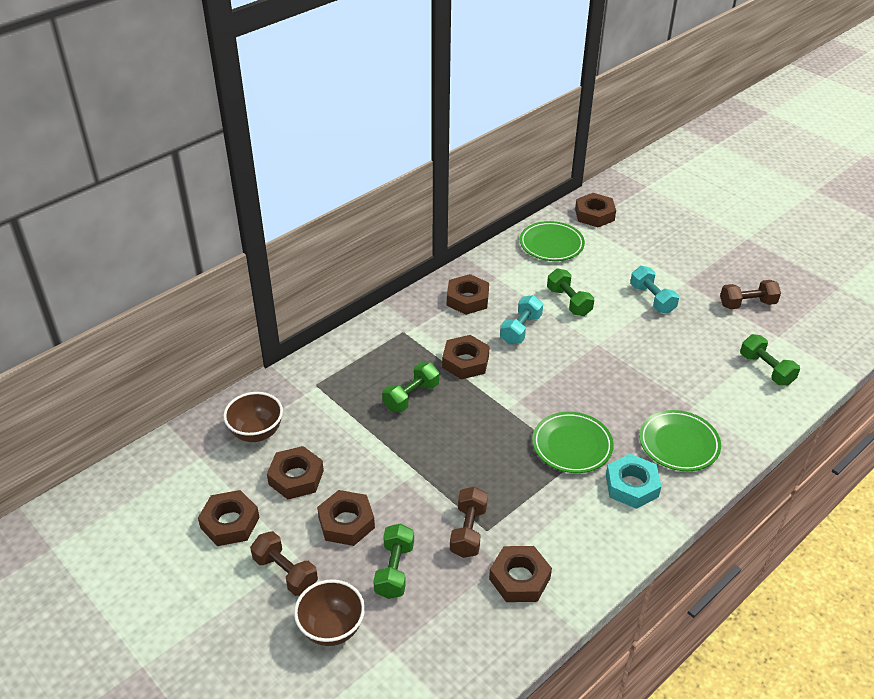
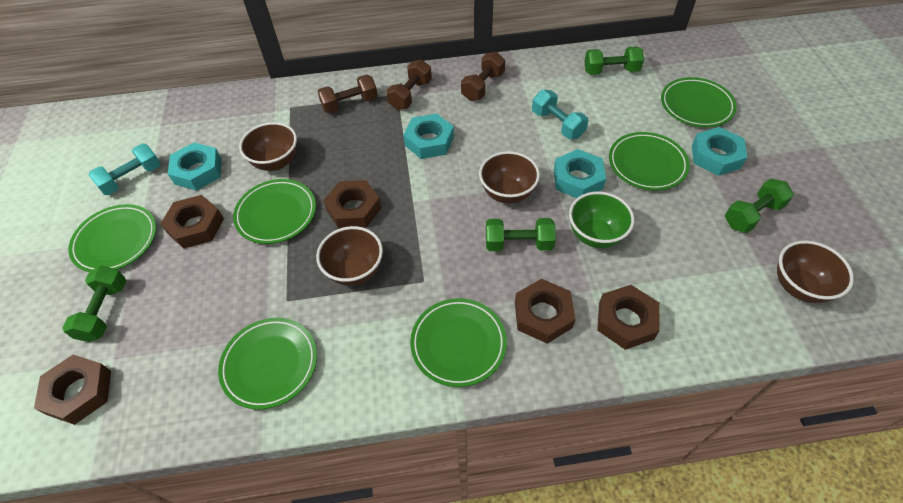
brown bowl: 2 -> 4
brown nut: 7 -> 5
green bowl: 0 -> 1
green plate: 3 -> 6
turquoise nut: 1 -> 4

